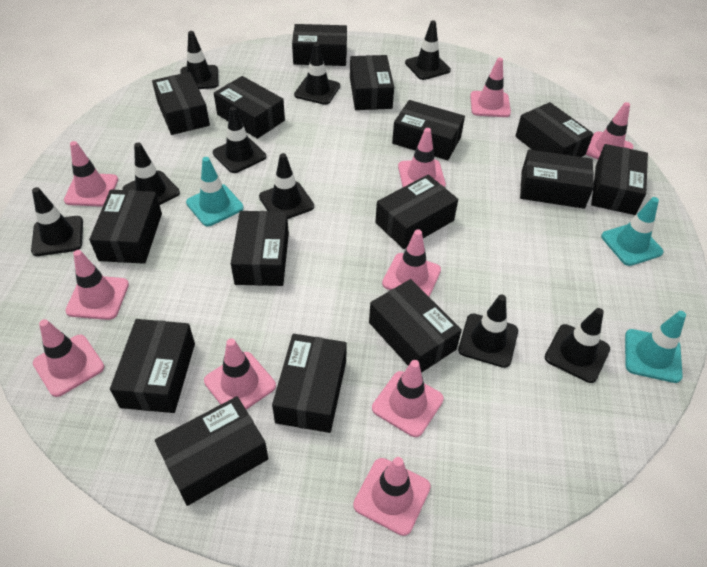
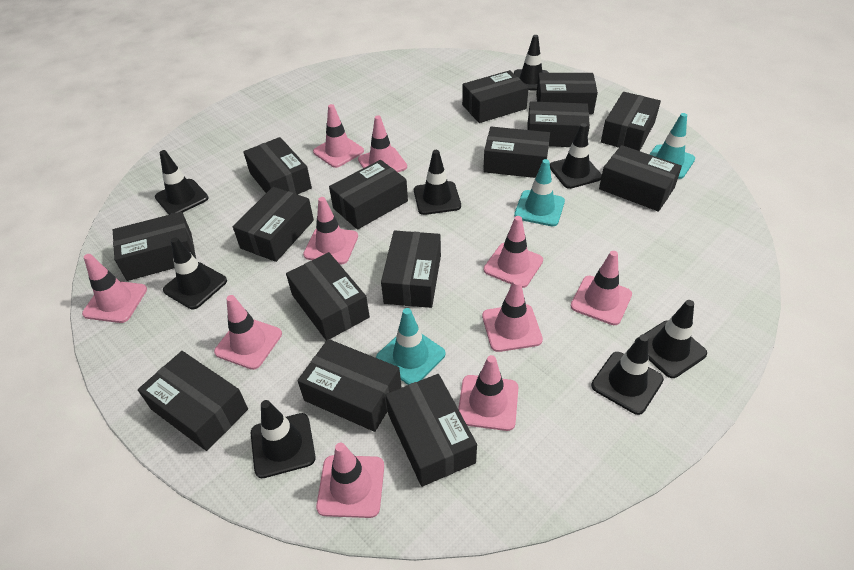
black traffic cone: 9 -> 8

